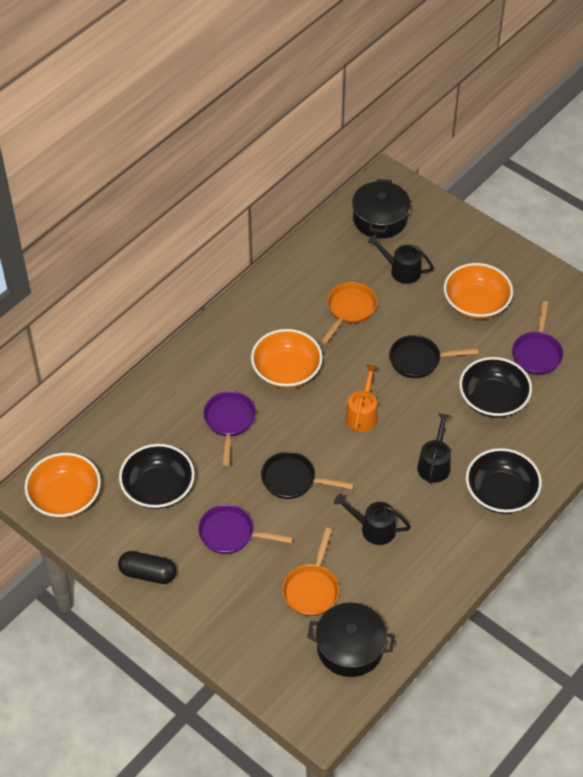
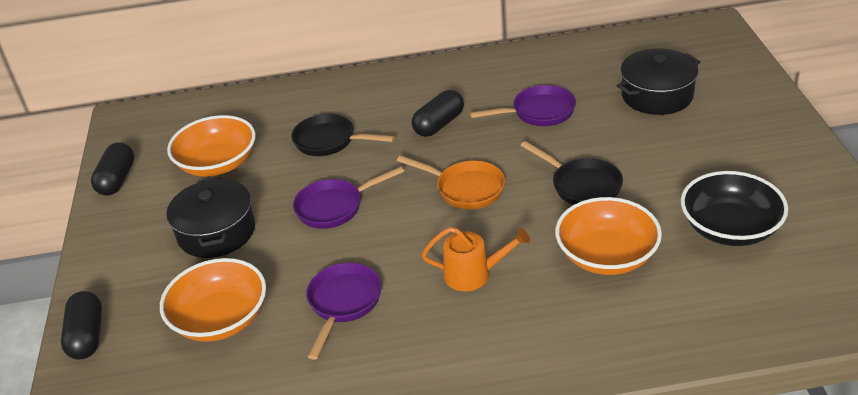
black bowl: 3 -> 1
black capsule: 1 -> 3
black watering can: 3 -> 0
orange pan: 2 -> 1

